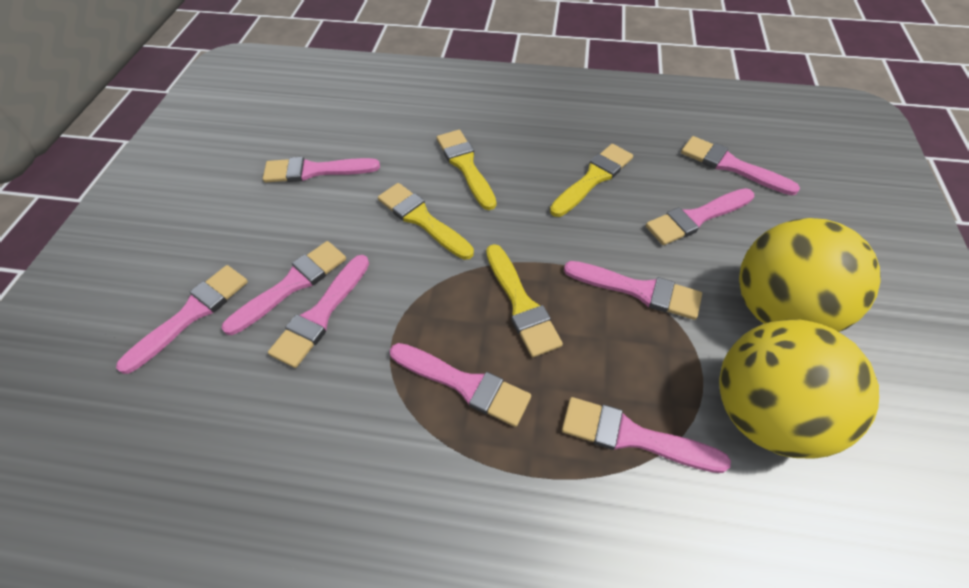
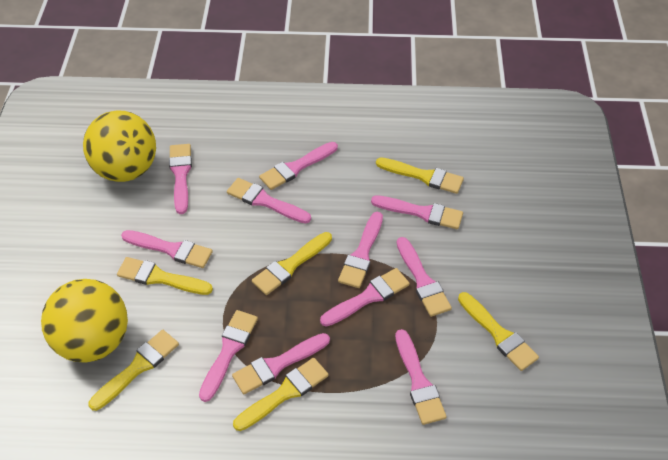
pink brush: 9 -> 11
yellow brush: 4 -> 6

